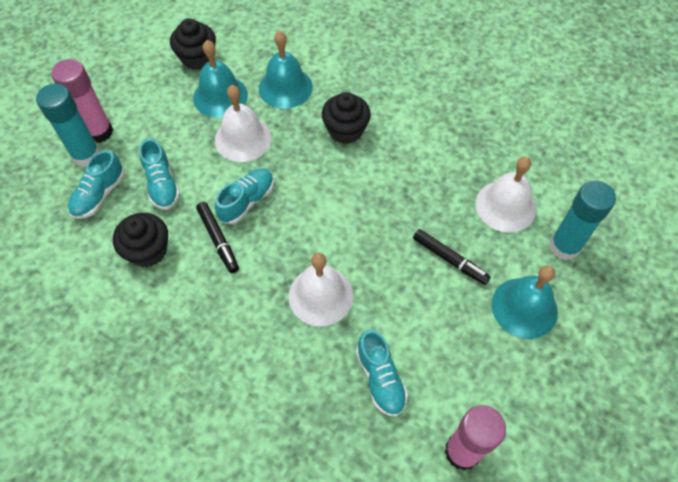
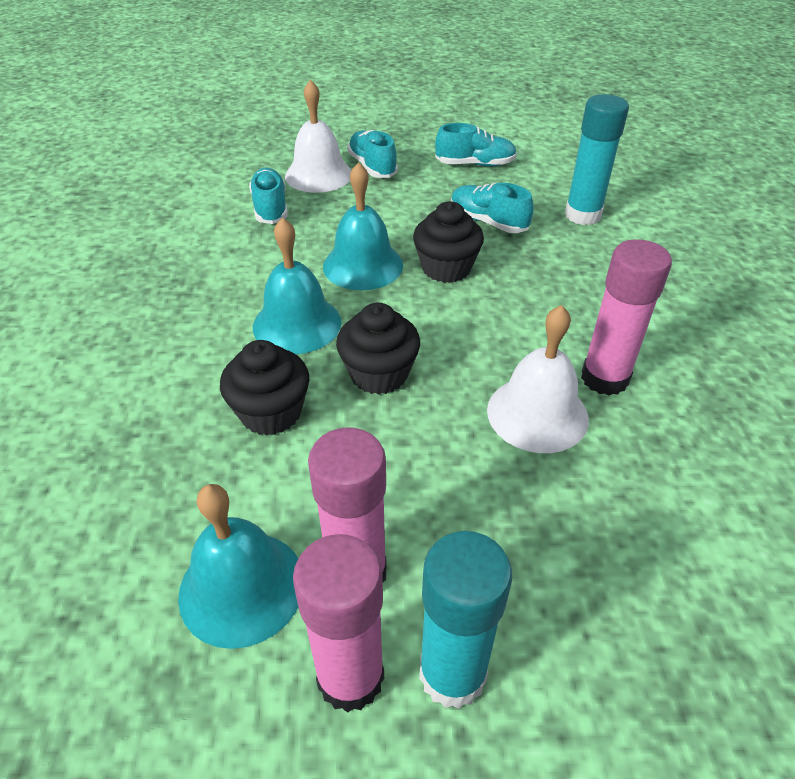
black marker: 2 -> 0
pink glue stick: 2 -> 3
white bell: 3 -> 2

